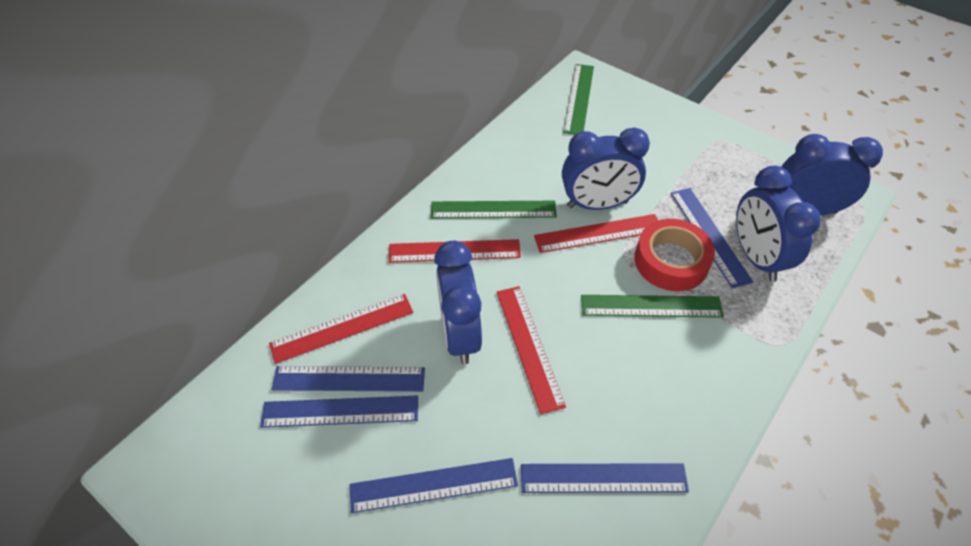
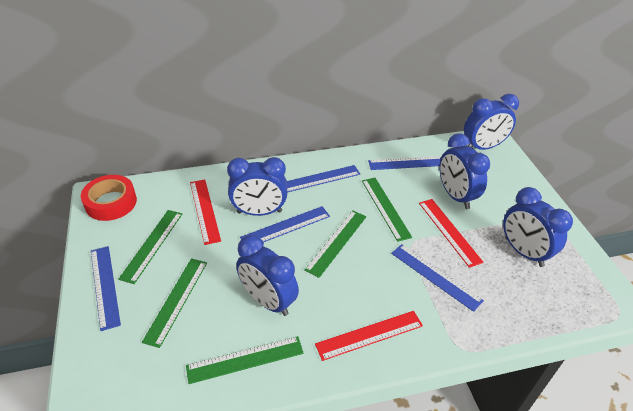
blue clock: 4 -> 5
green ruler: 3 -> 5
red ruler: 4 -> 3

